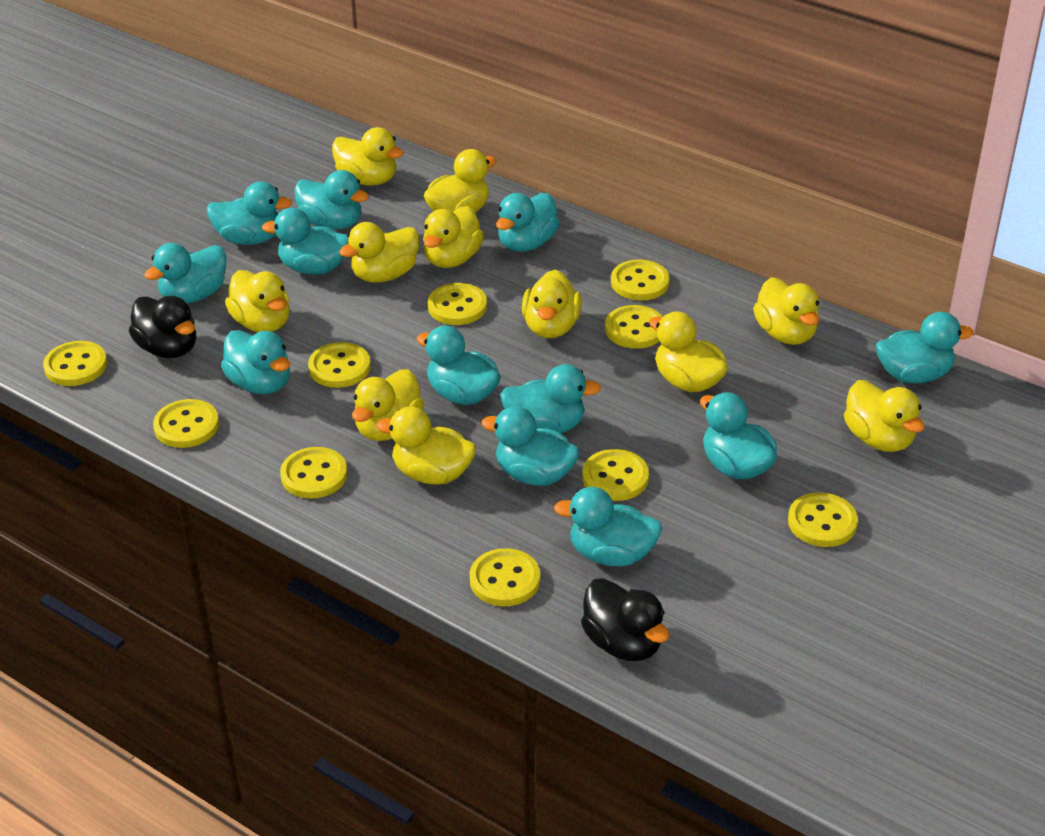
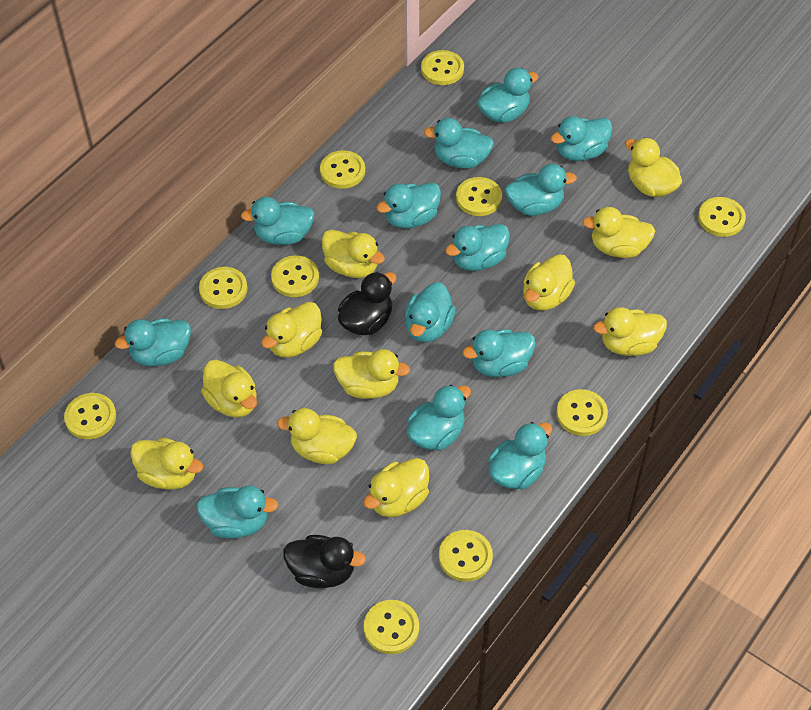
turquoise duck: 12 -> 13

